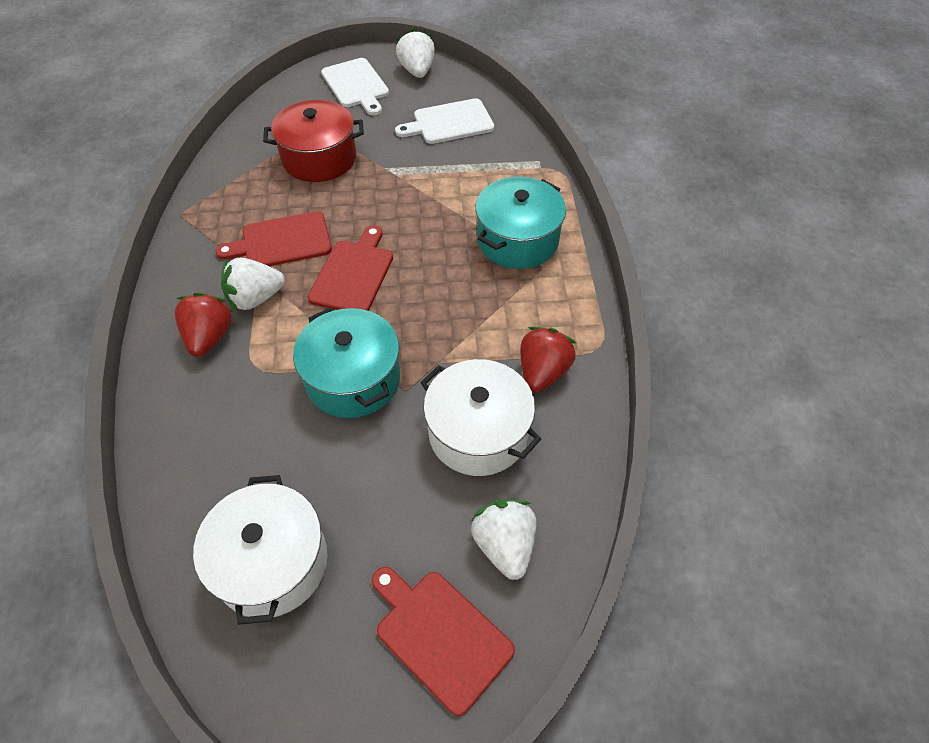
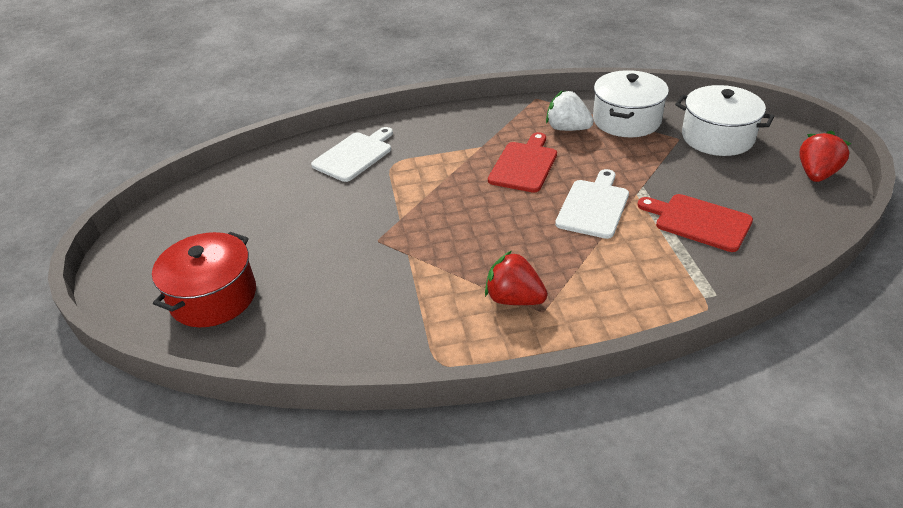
red cutting board: 3 -> 2
turquoise pot: 2 -> 0
white strawberry: 3 -> 1

